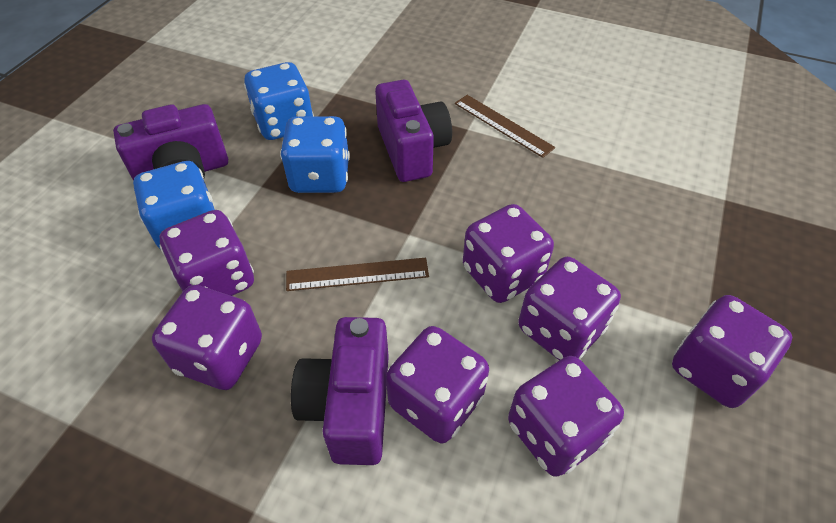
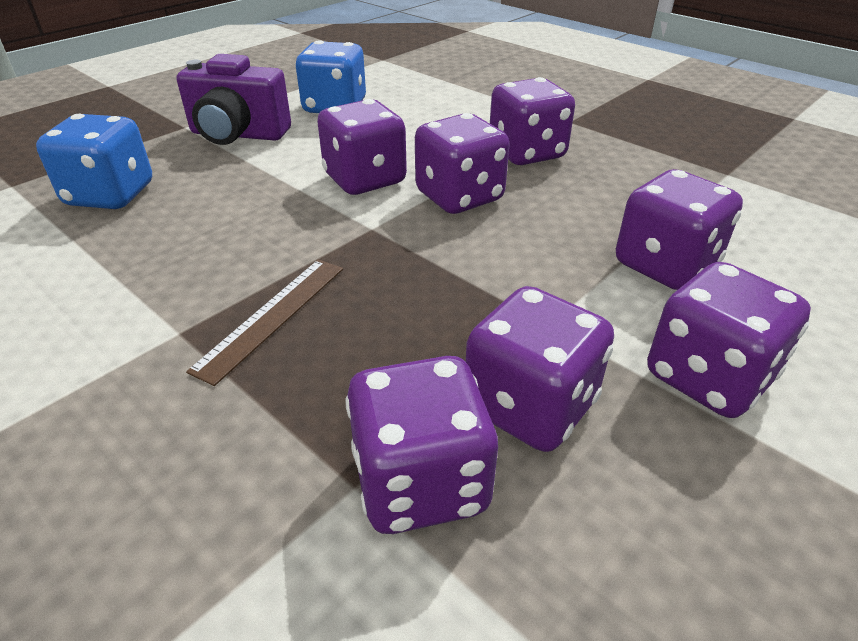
blue dice: 3 -> 2
brown ruler: 2 -> 1
purple camera: 3 -> 1

